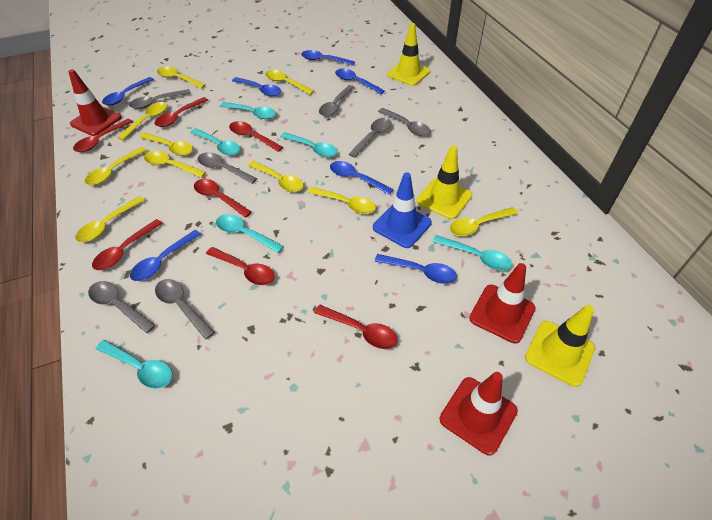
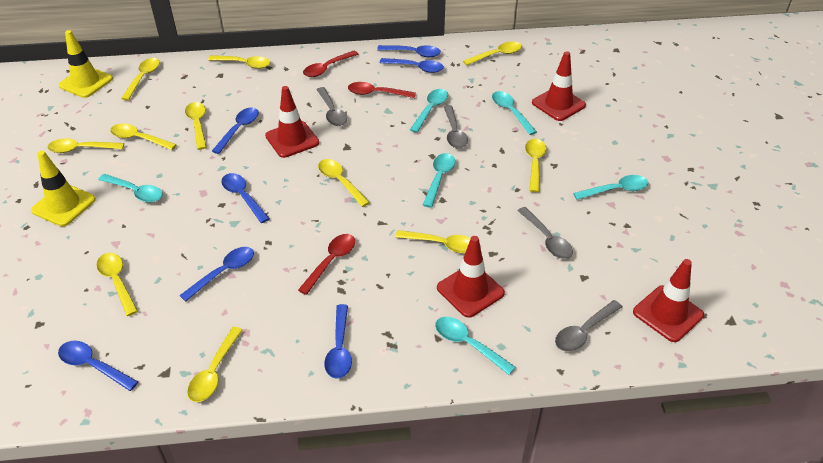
blue traffic cone: 1 -> 0
grey spoon: 7 -> 4
red spoon: 7 -> 3
red traffic cone: 3 -> 4
yellow spoon: 10 -> 11
yellow traffic cone: 3 -> 2

